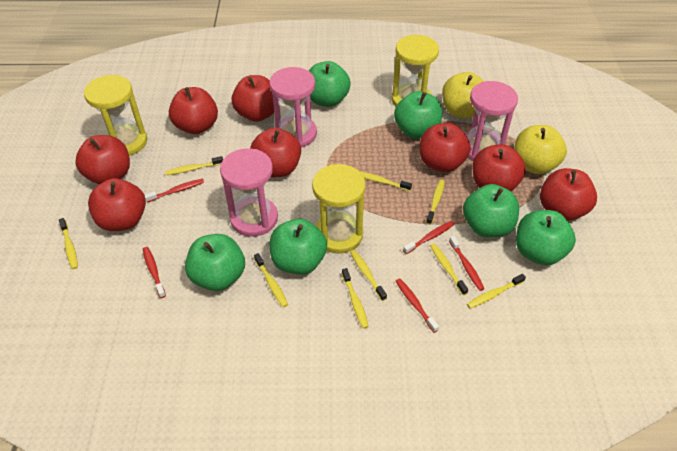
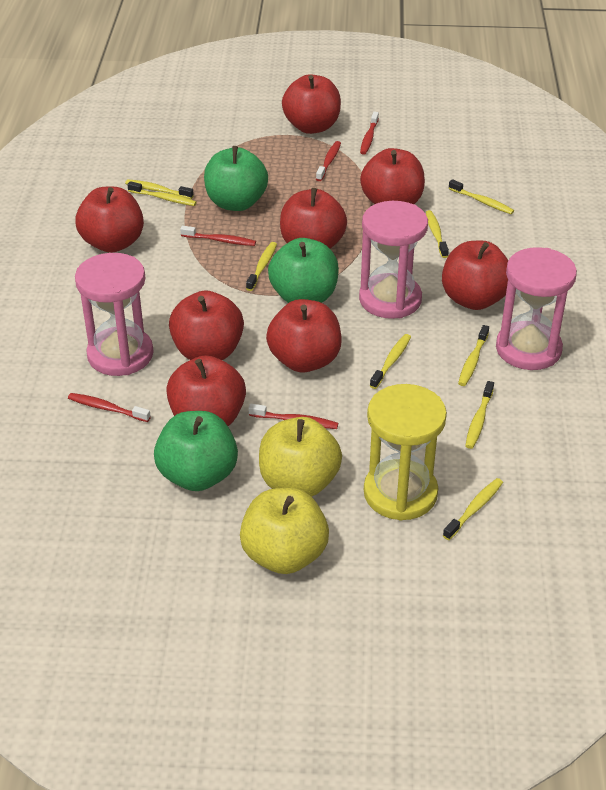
green apple: 6 -> 3
yellow hourglass: 3 -> 1

